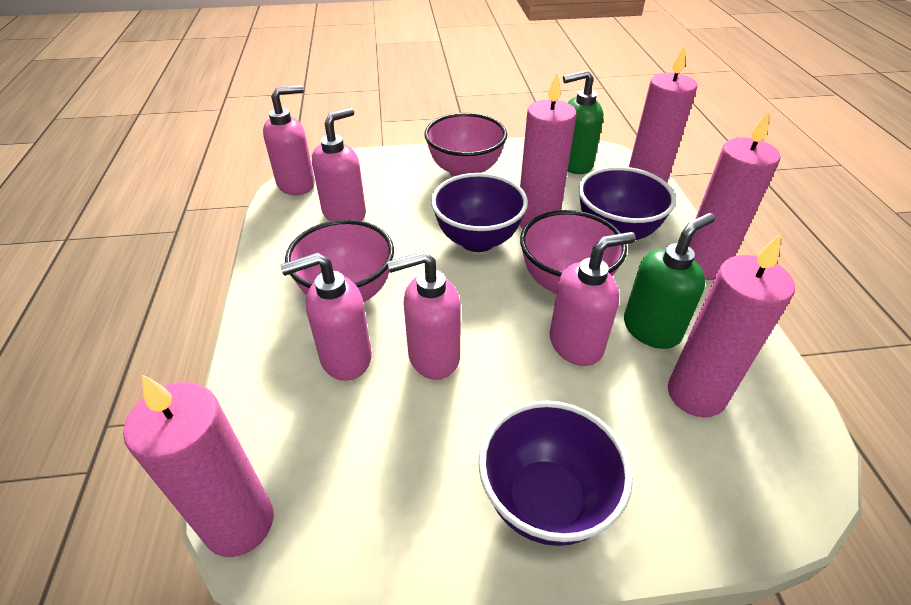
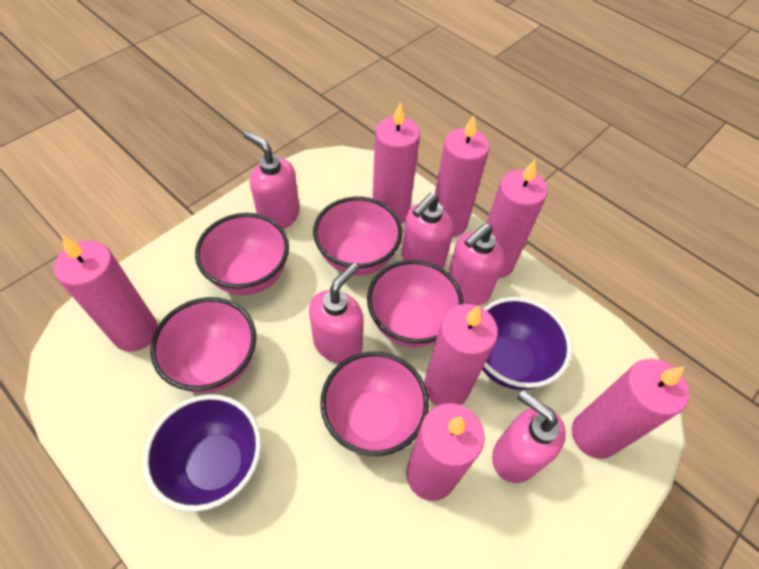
green soap dispenser: 2 -> 0
pink bowl: 3 -> 5
pink candle: 5 -> 7
purple bowl: 3 -> 2

